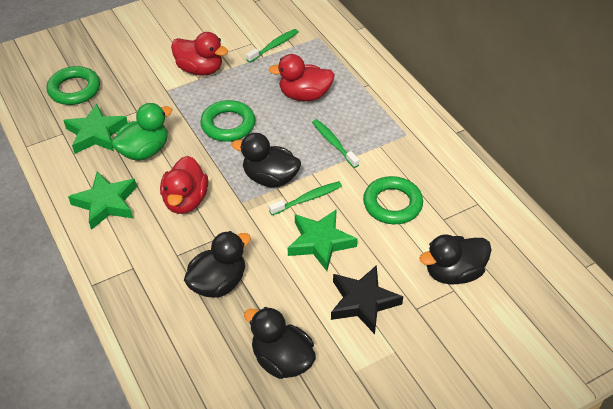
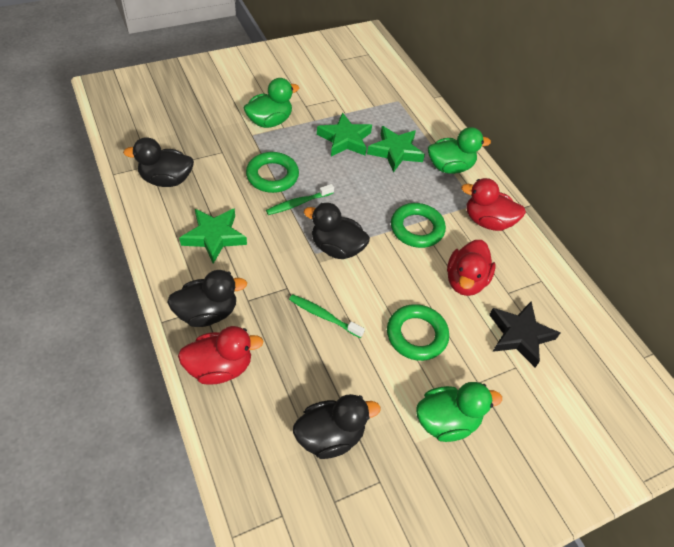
green duck: 1 -> 3
green toothbrush: 3 -> 2

